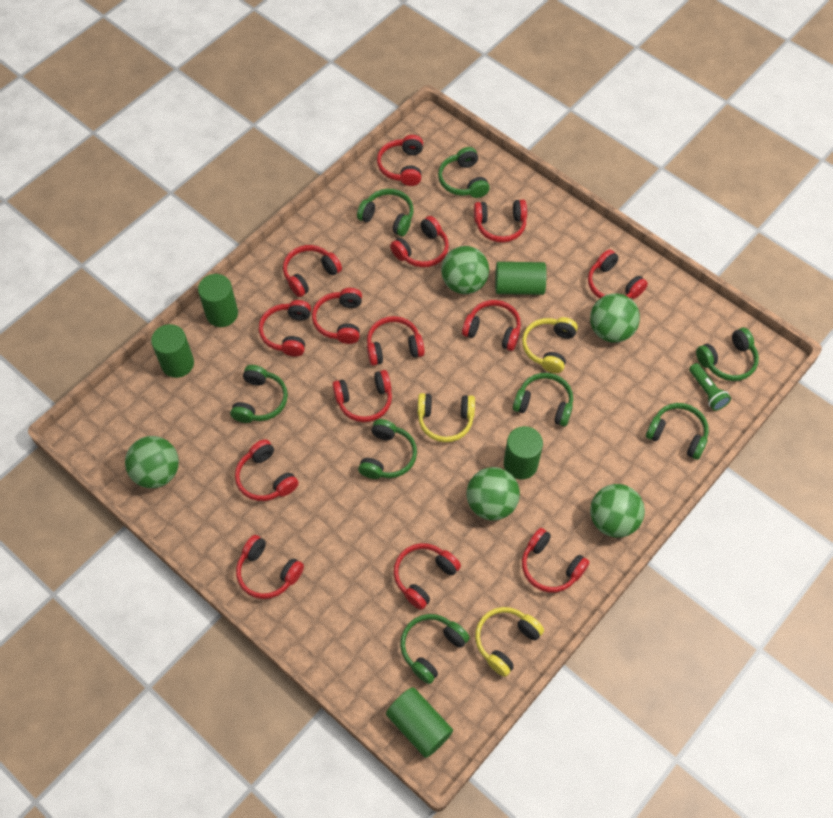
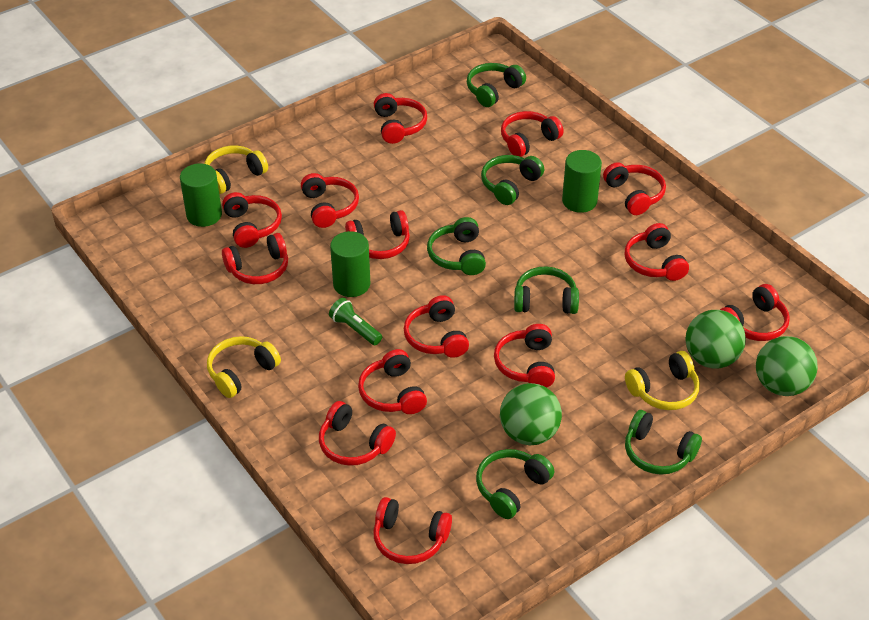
green ball: 5 -> 3
green cylinder: 5 -> 3
green headphones: 8 -> 6

